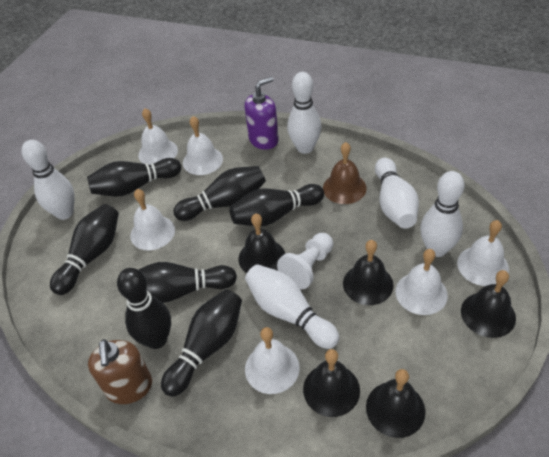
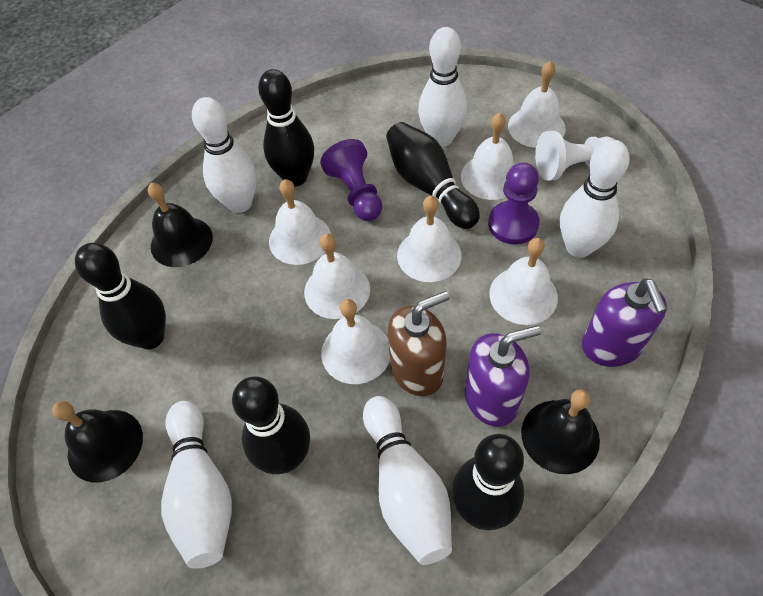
black bell: 5 -> 3
black bowling pin: 7 -> 5
brown bell: 1 -> 0
purple pawn: 0 -> 2
purple soap dispenser: 1 -> 2
white bell: 6 -> 7

